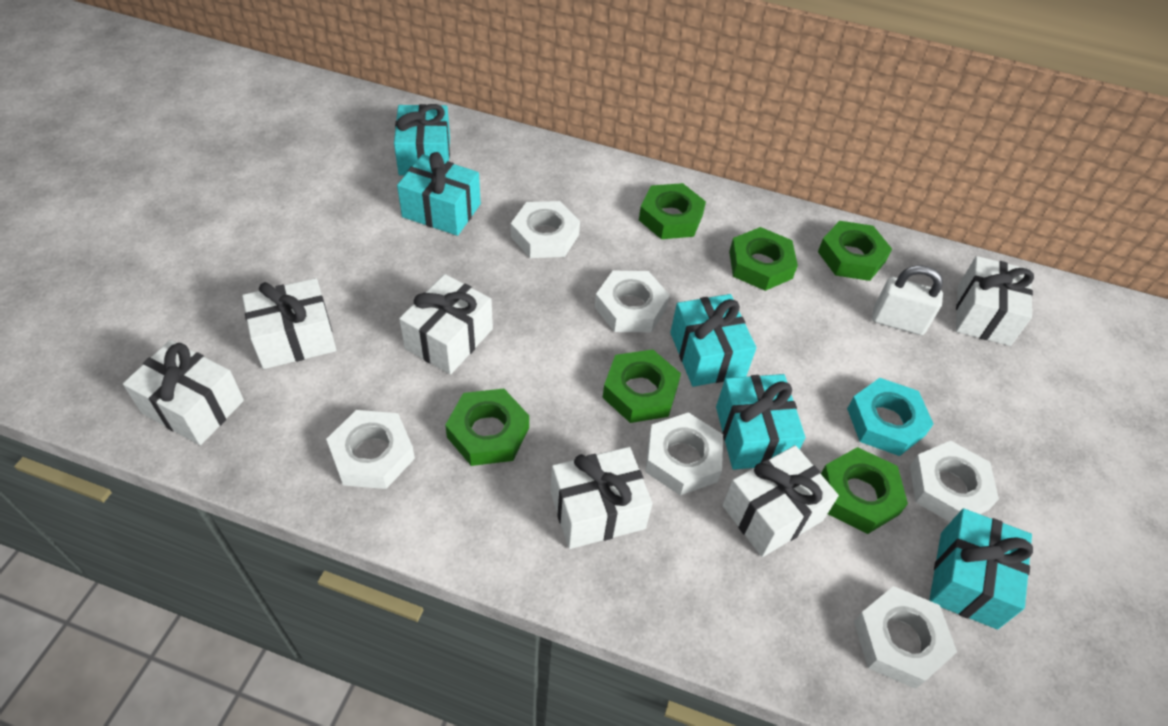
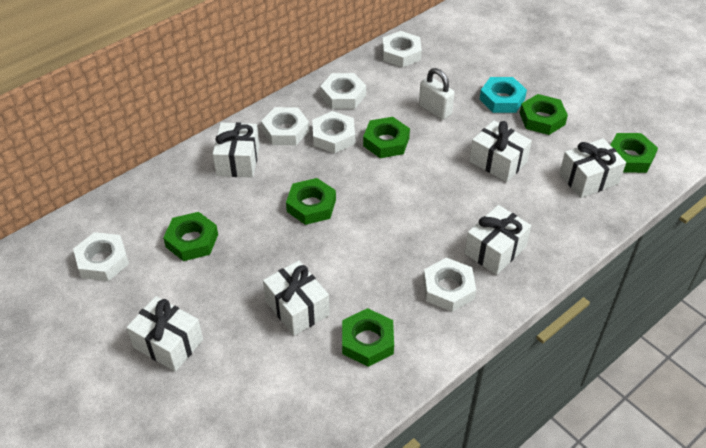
turquoise gift: 5 -> 0

